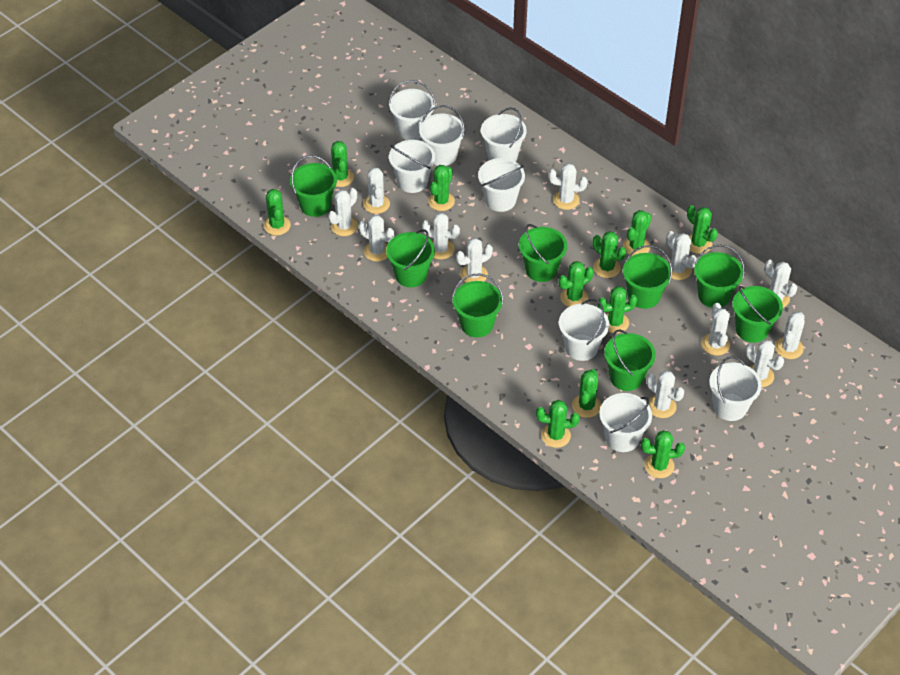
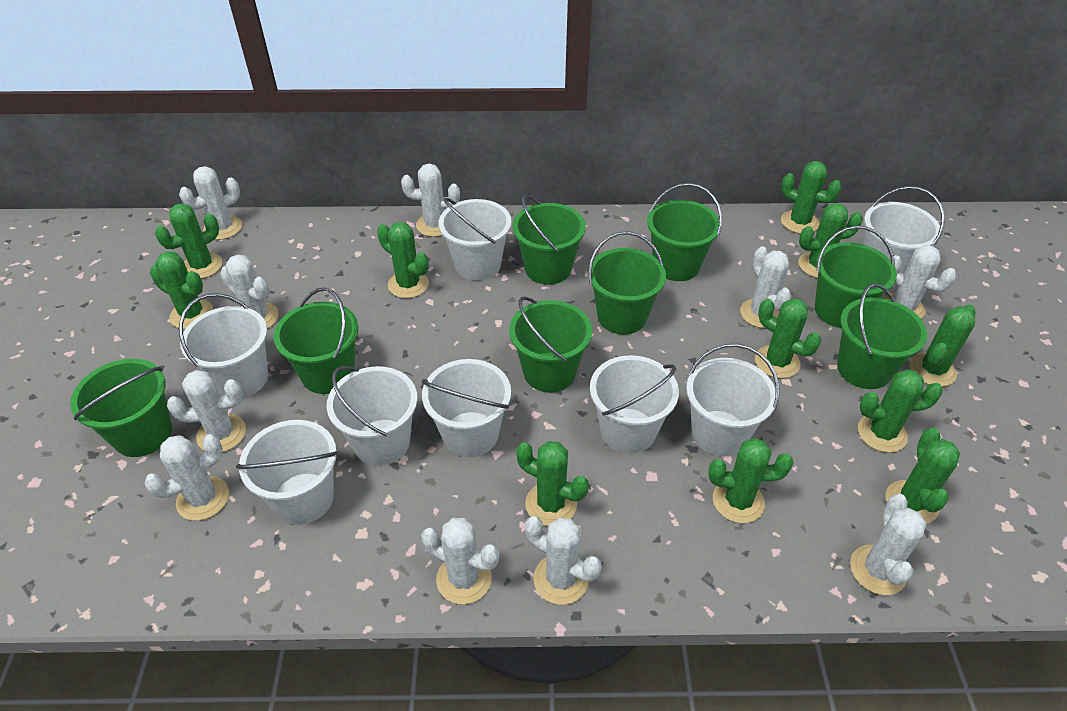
white cactus: 12 -> 10

